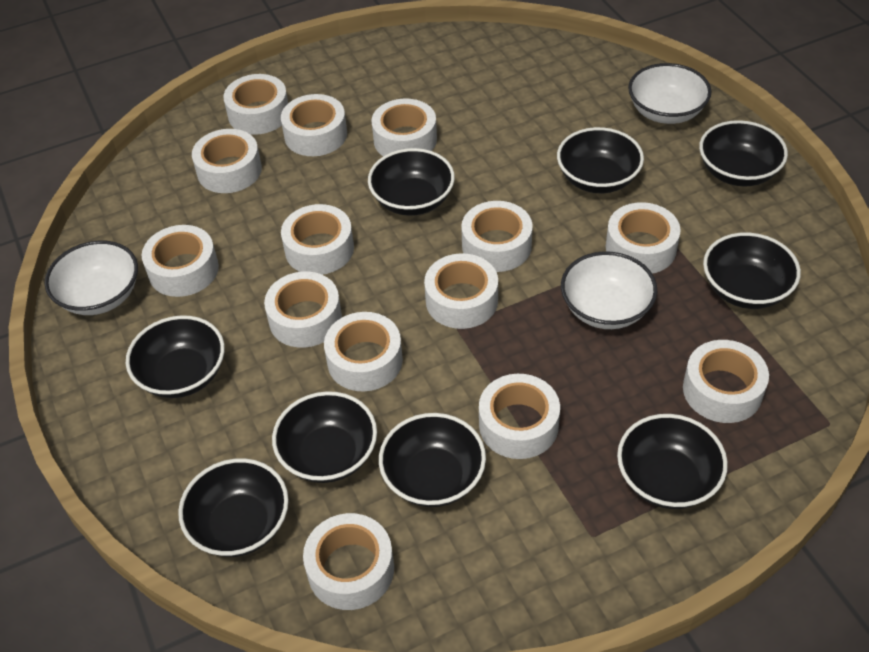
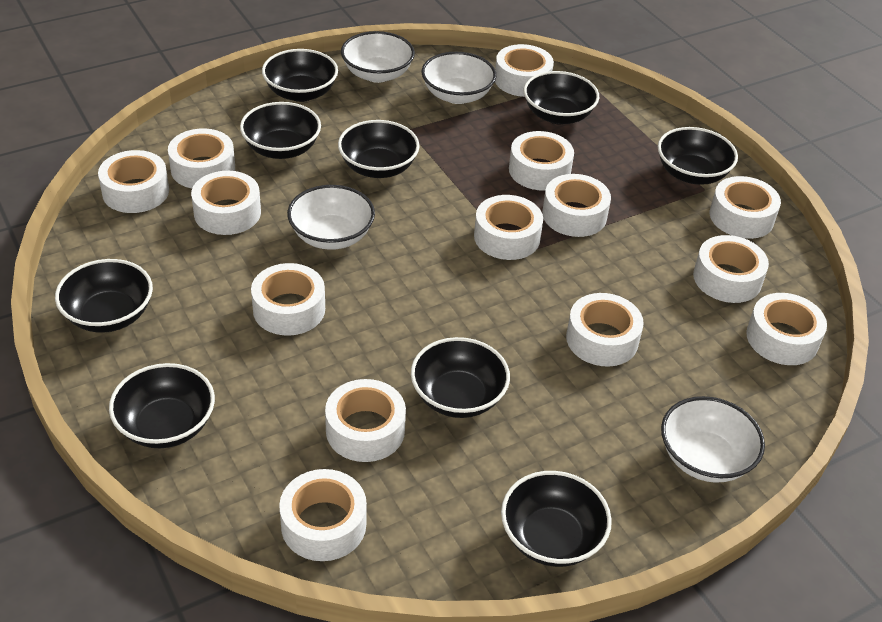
white bowl: 3 -> 4

